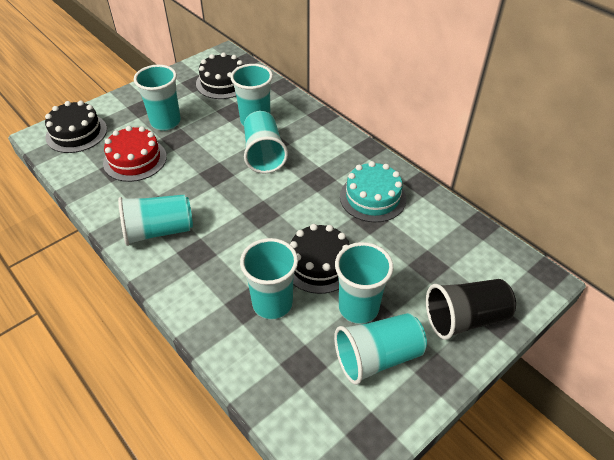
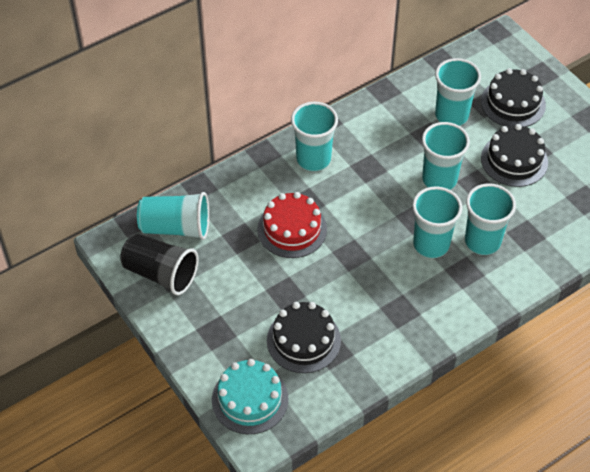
turquoise cup: 7 -> 6

